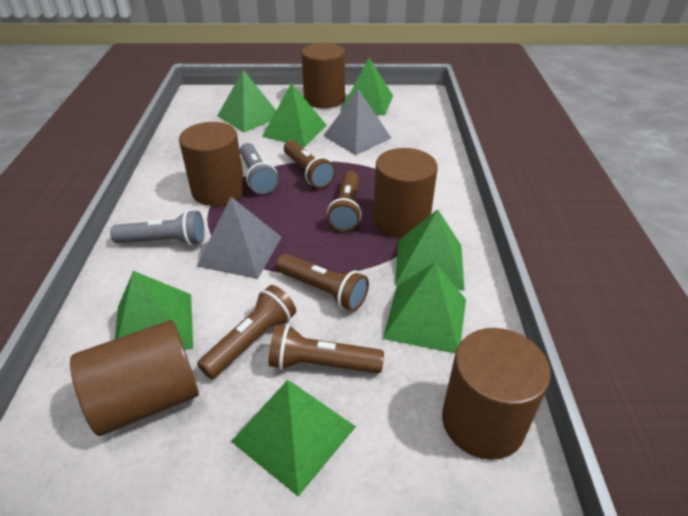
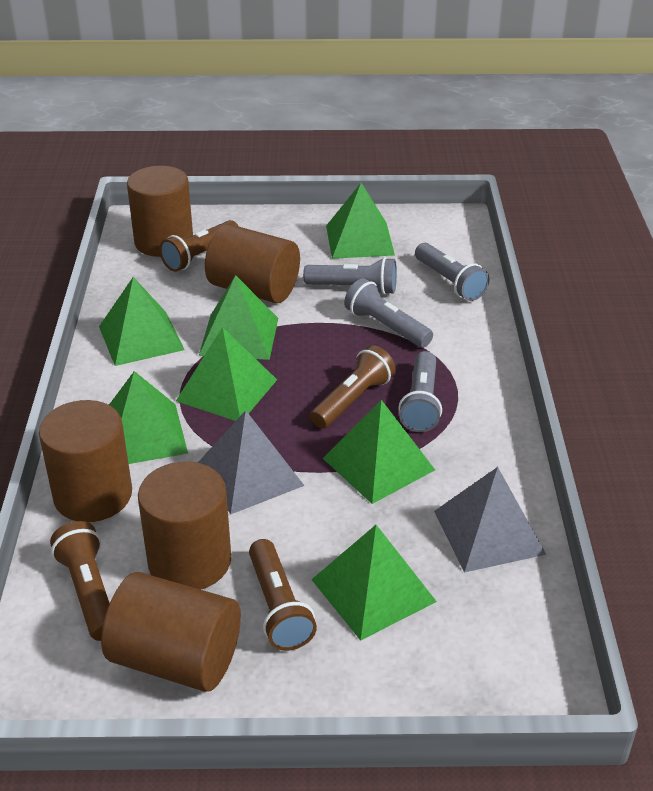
brown flashlight: 5 -> 4
grey flashlight: 2 -> 4

